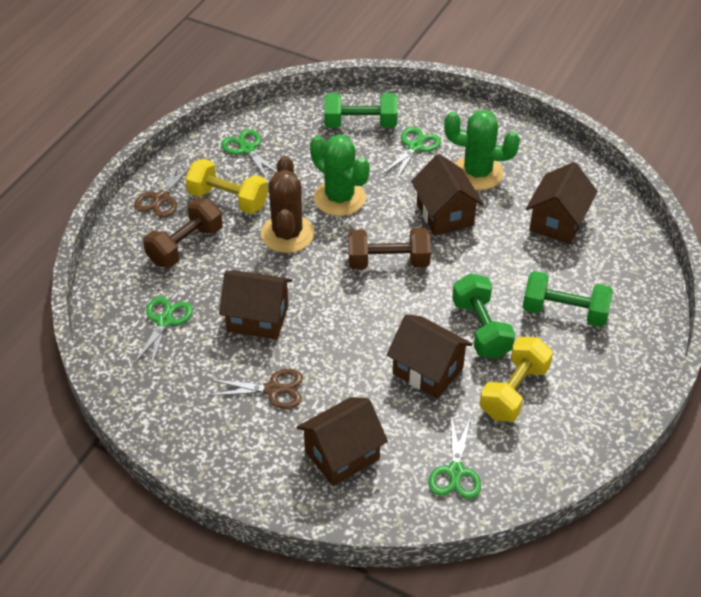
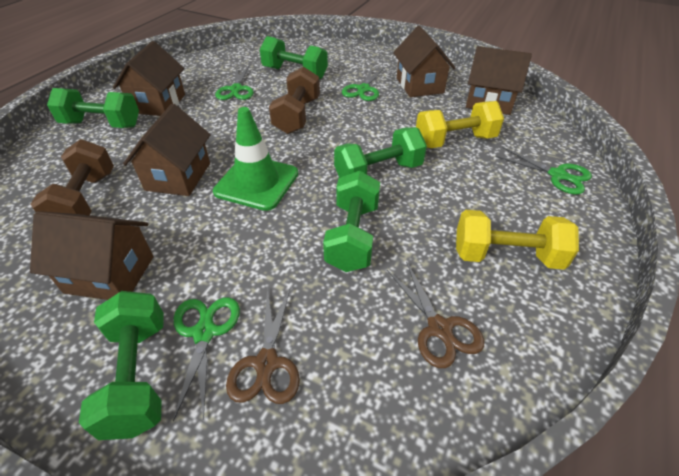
brown cactus: 1 -> 0
green cactus: 2 -> 0
green dumbbell: 3 -> 5
green traffic cone: 0 -> 1

